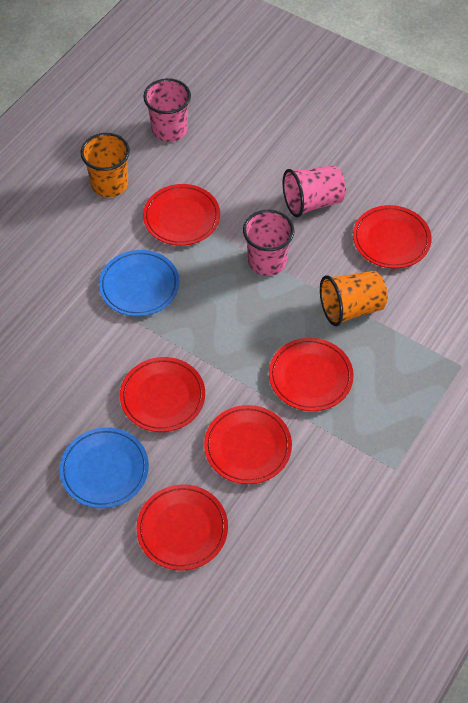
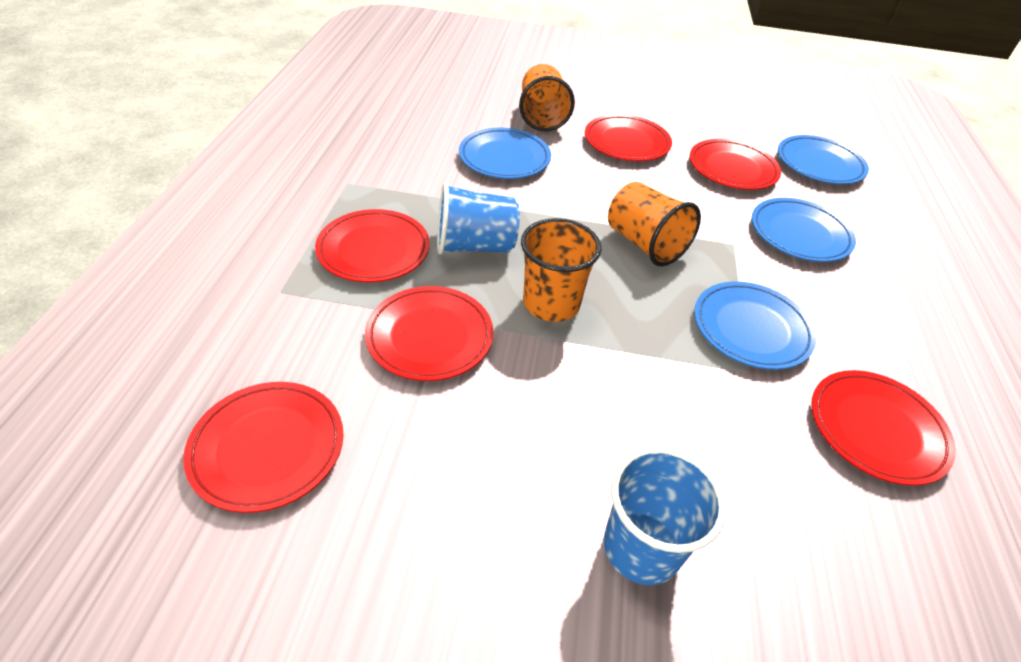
blue cup: 0 -> 2
blue plate: 2 -> 4
orange cup: 2 -> 3
pink cup: 3 -> 0

